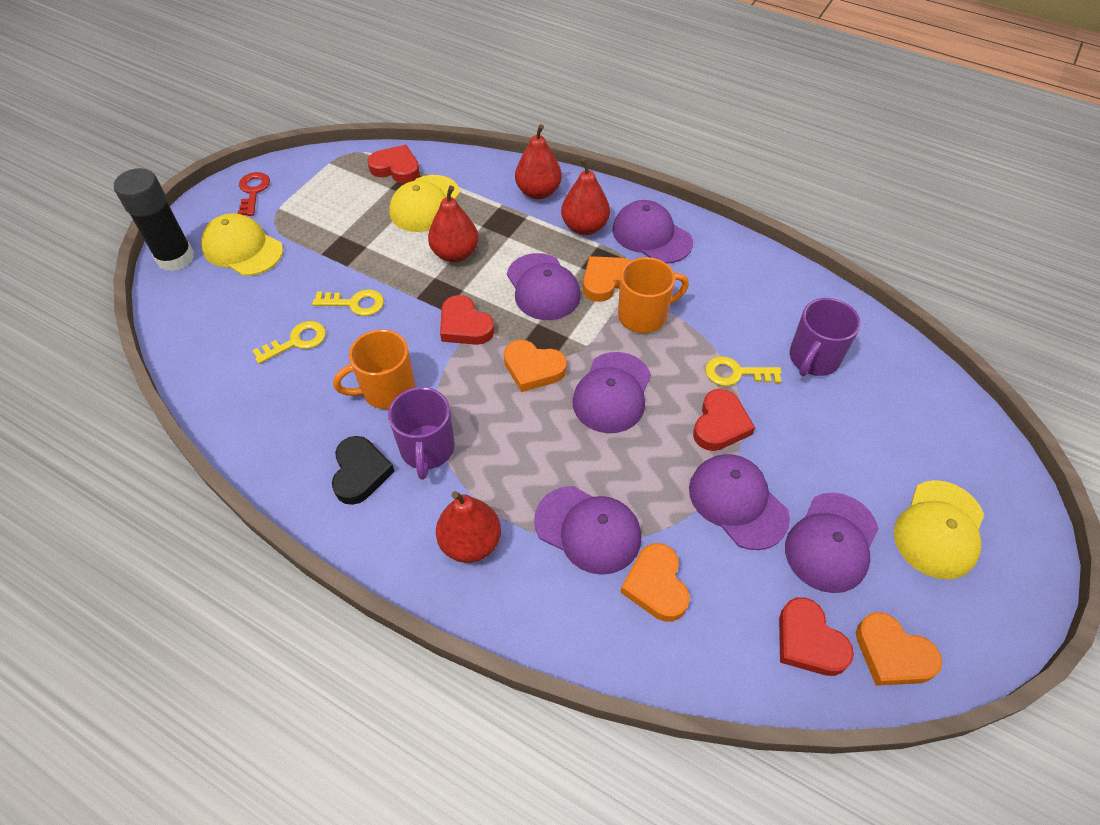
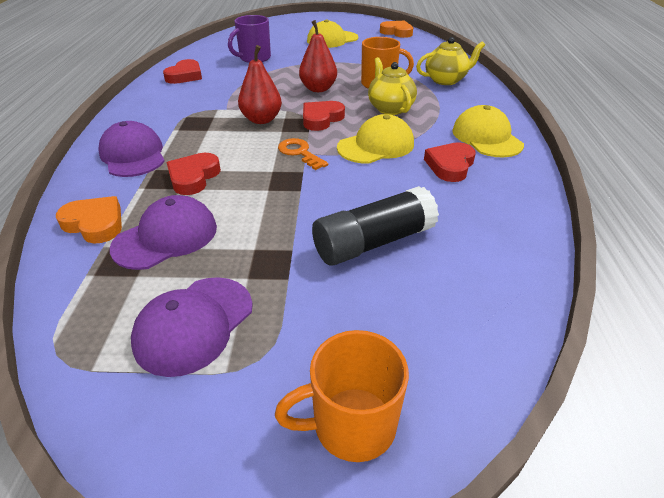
black heart: 1 -> 0
orange heart: 4 -> 2
orange key: 0 -> 1
purple cap: 6 -> 3
purple mug: 2 -> 1
red key: 1 -> 0
red pear: 4 -> 2
yellow key: 3 -> 0
yellow teapot: 0 -> 2

